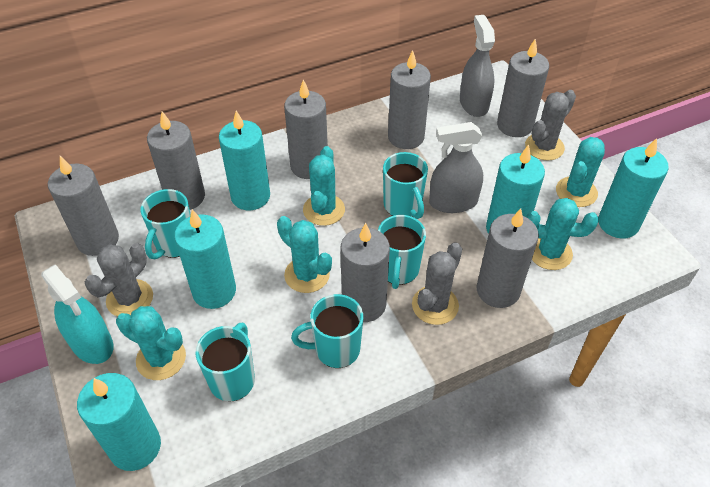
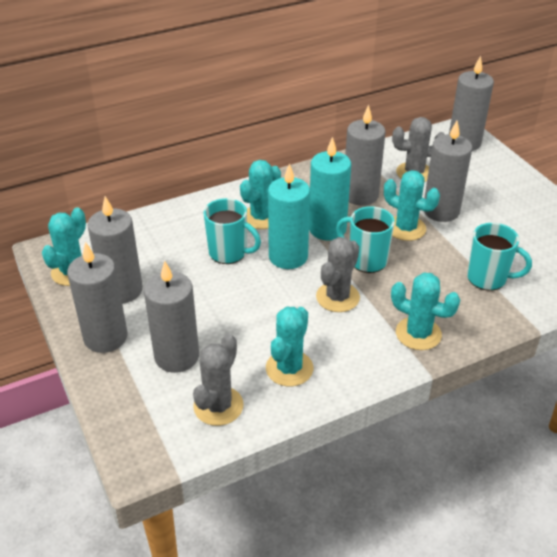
grey candle: 7 -> 6
grey spray bottle: 2 -> 0
turquoise candle: 5 -> 2
turquoise mug: 5 -> 3
turquoise spray bottle: 1 -> 0

